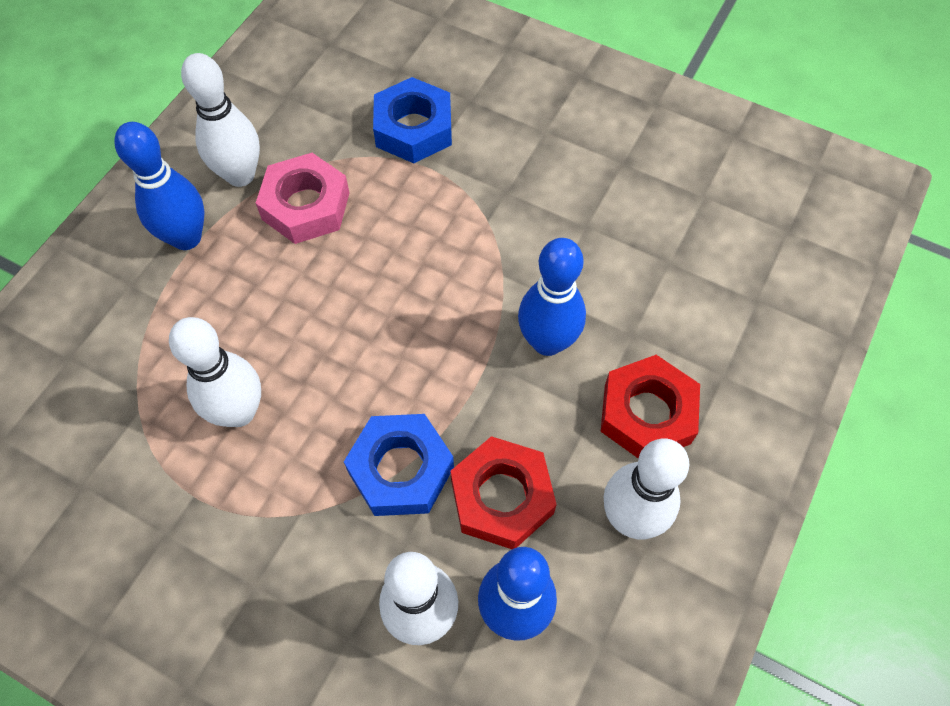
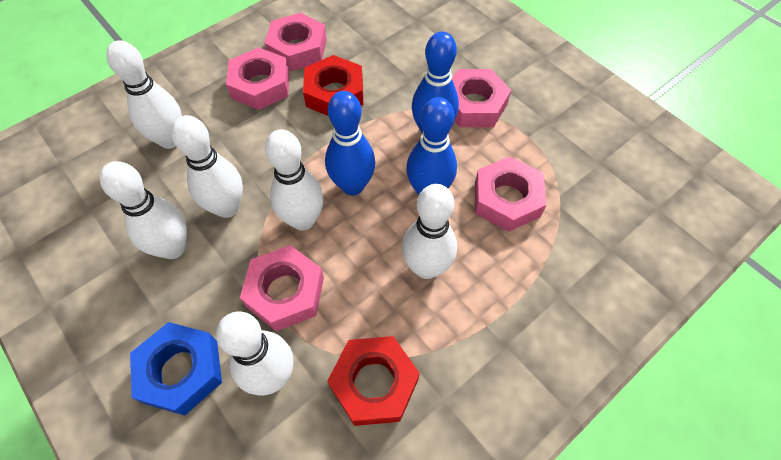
blue nut: 2 -> 1
pink nut: 1 -> 5
white bowling pin: 4 -> 6

